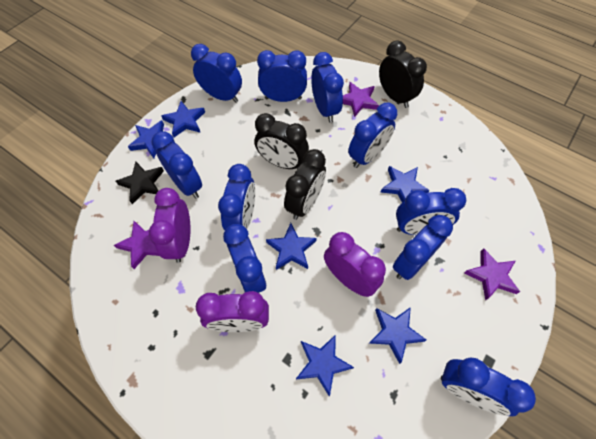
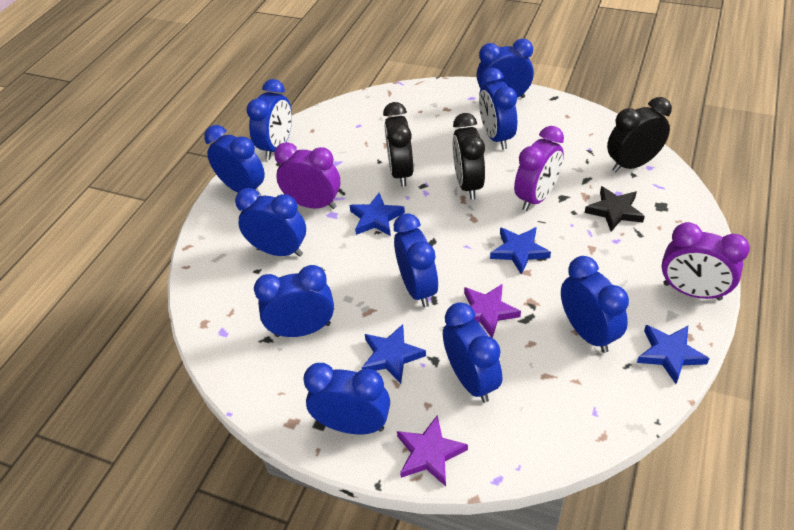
blue star: 6 -> 4
purple star: 3 -> 2

